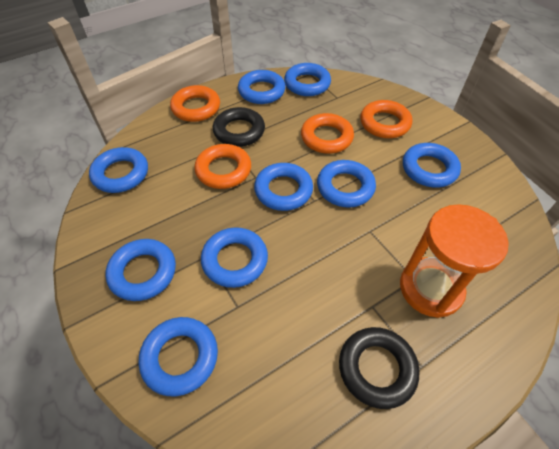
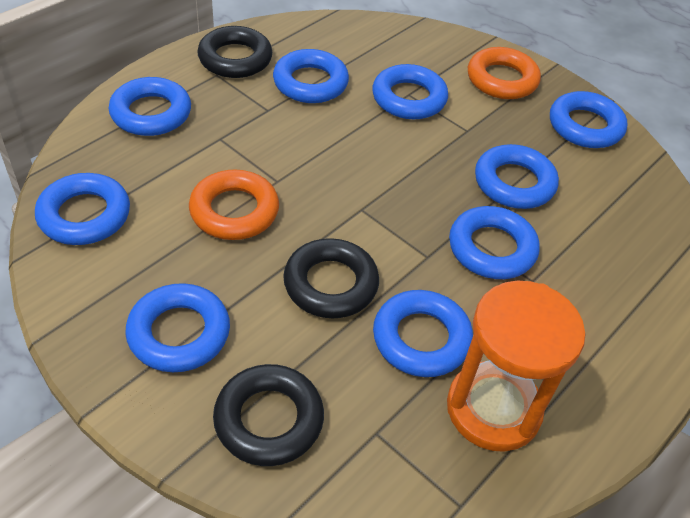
black ring: 2 -> 3
orange ring: 4 -> 2

